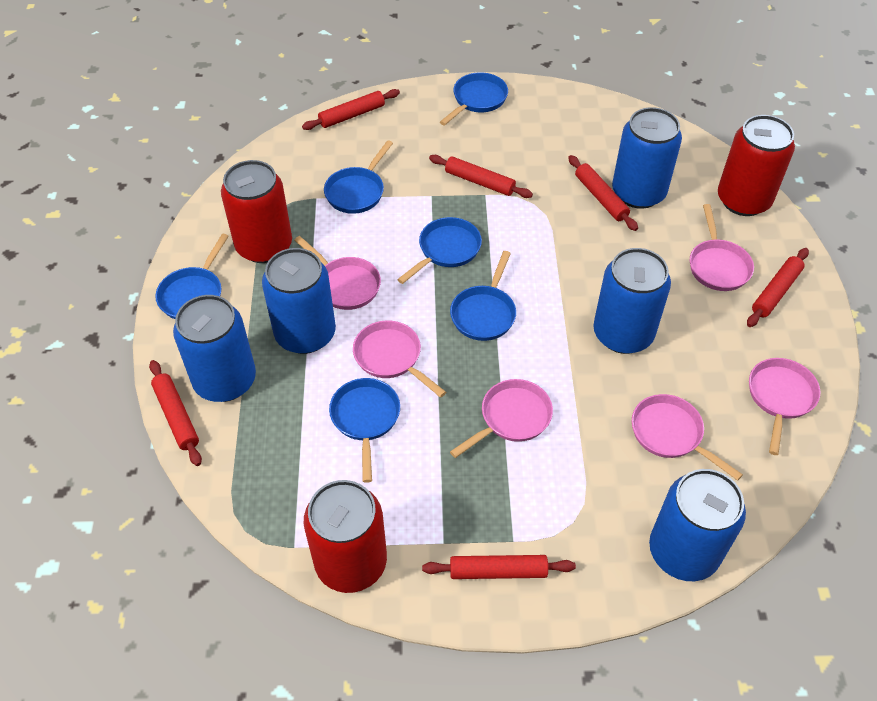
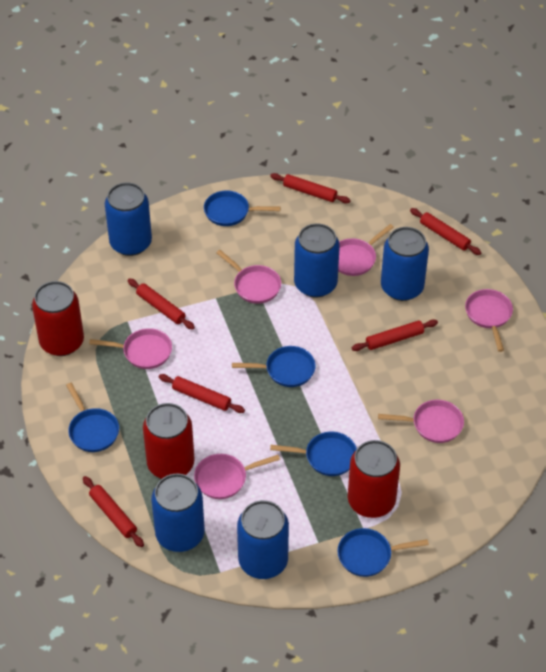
blue pan: 6 -> 5

